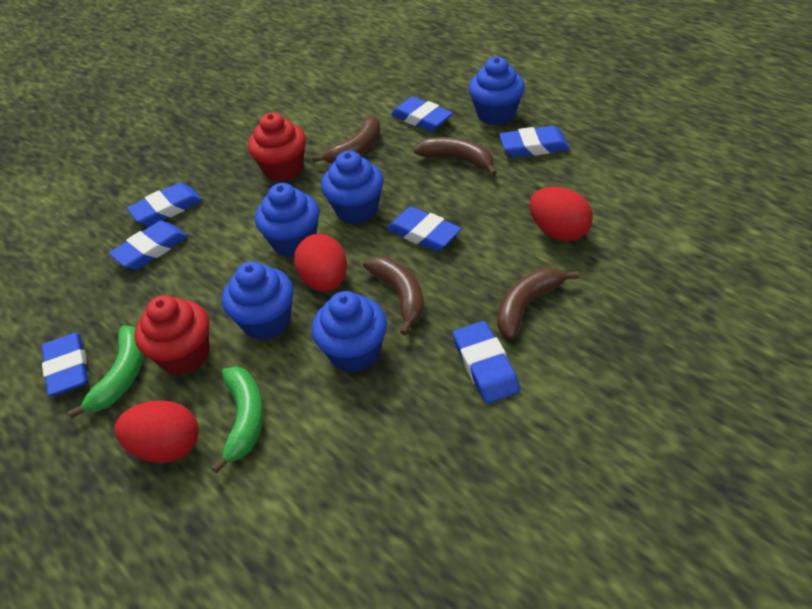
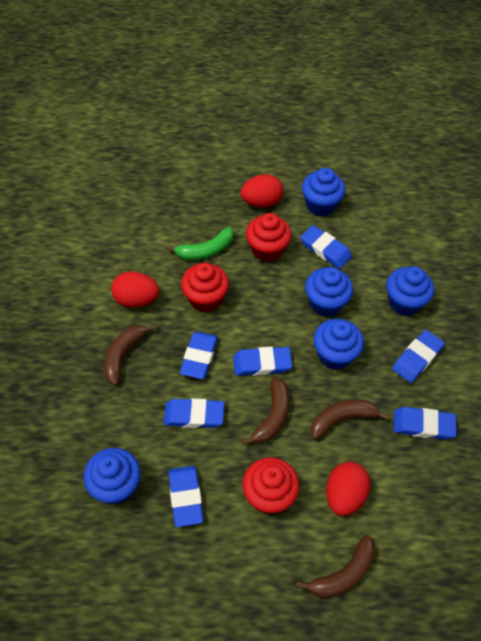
green banana: 2 -> 1
red cupcake: 2 -> 3

